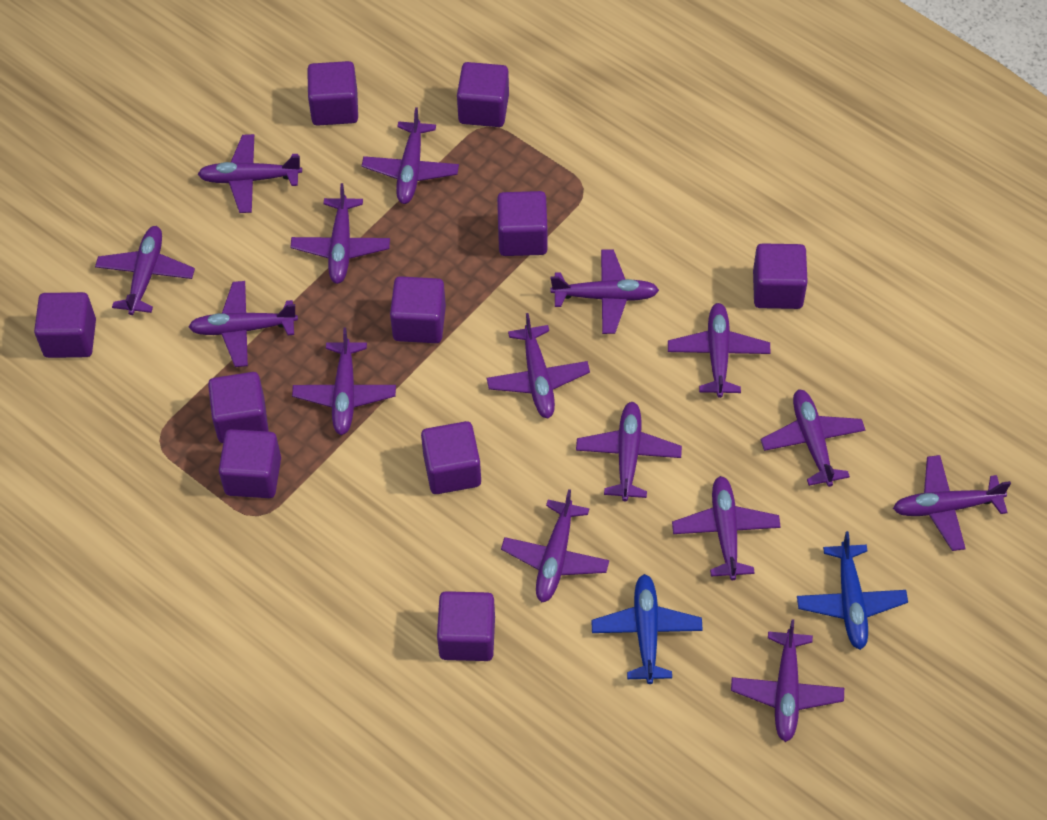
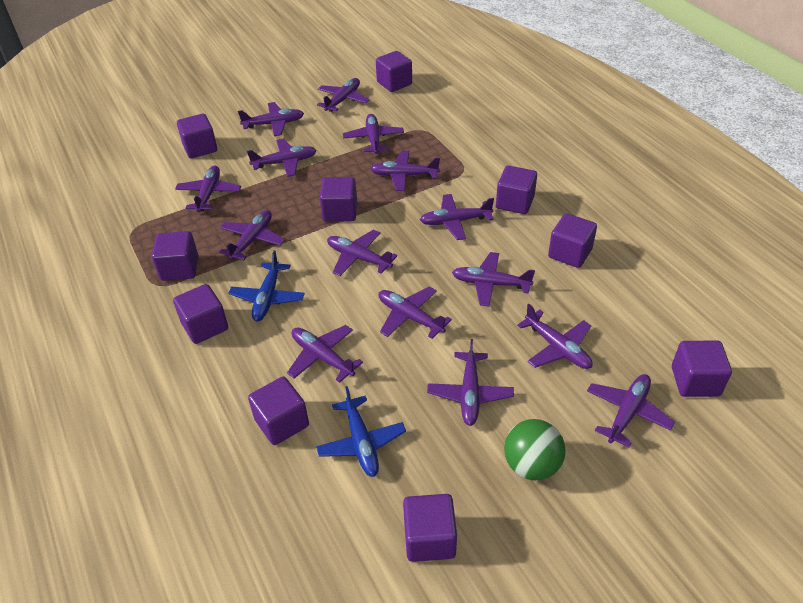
green ball: 0 -> 1

